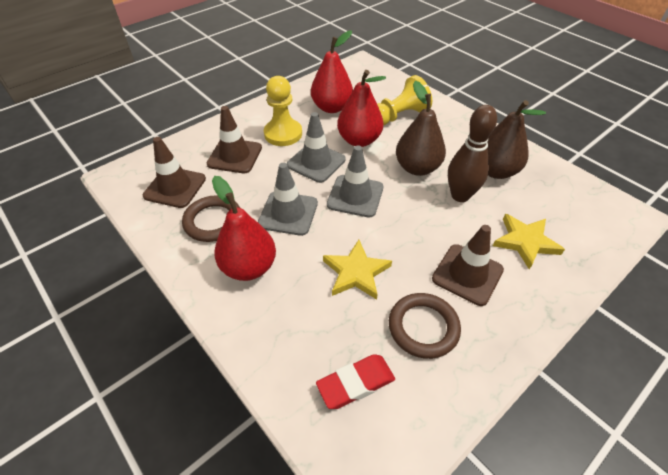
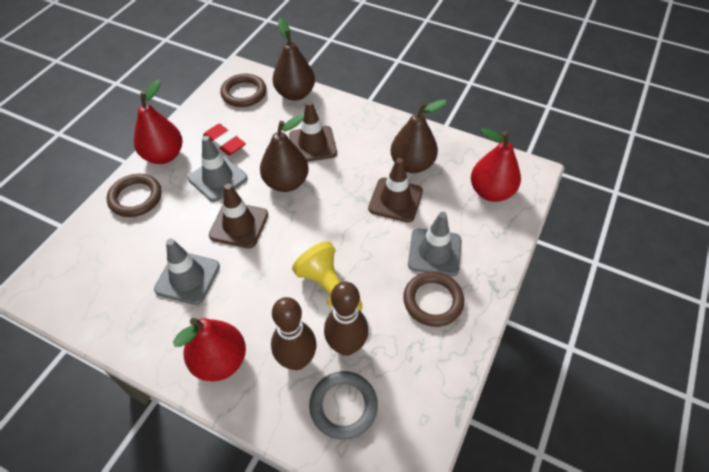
brown bowling pin: 1 -> 2
brown pear: 2 -> 3
brown ring: 2 -> 3
grey ring: 0 -> 1
yellow pawn: 2 -> 1
yellow star: 2 -> 0

